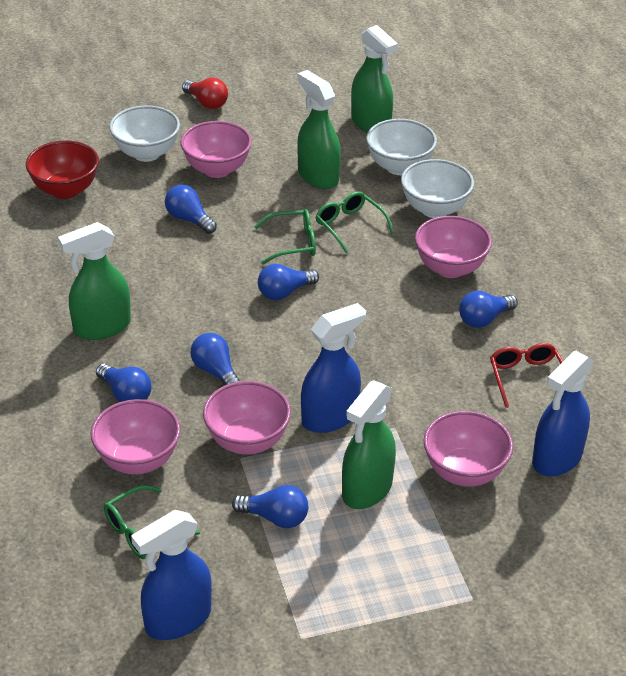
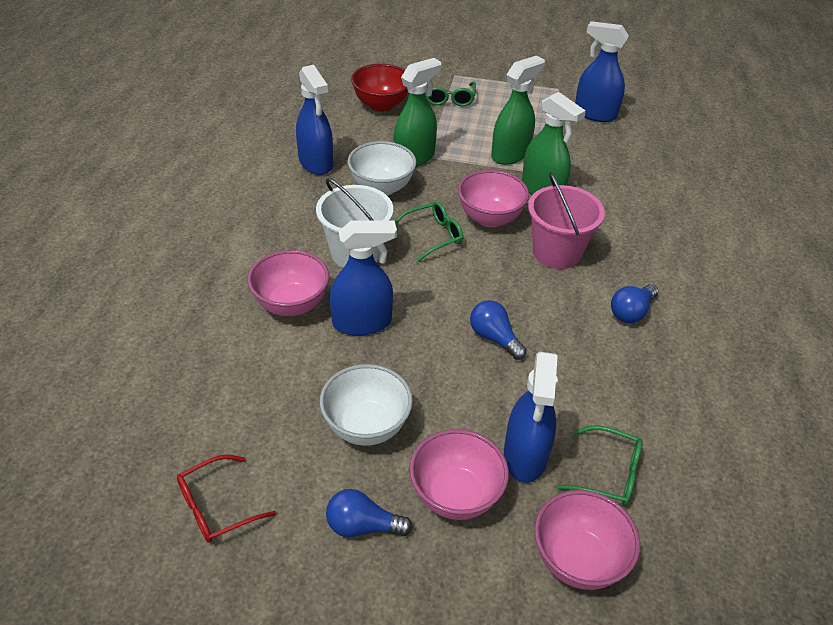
blue light bulb: 6 -> 3
blue spray bottle: 3 -> 4
green spray bottle: 4 -> 3
pink bowl: 5 -> 4
pink bucket: 0 -> 1
red light bulb: 1 -> 0
white bowl: 3 -> 2
white bucket: 0 -> 1

